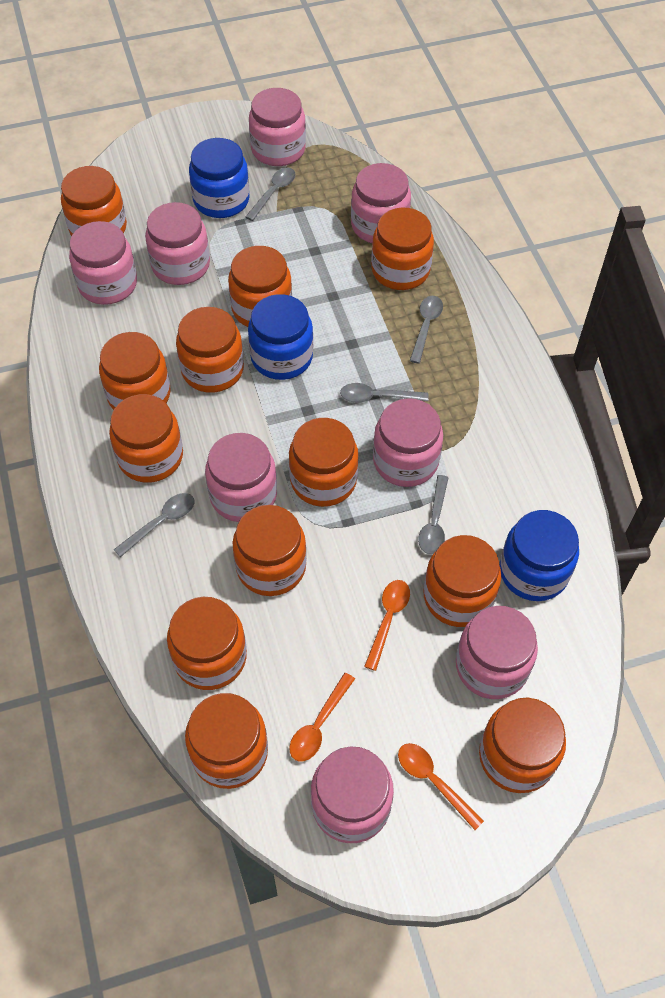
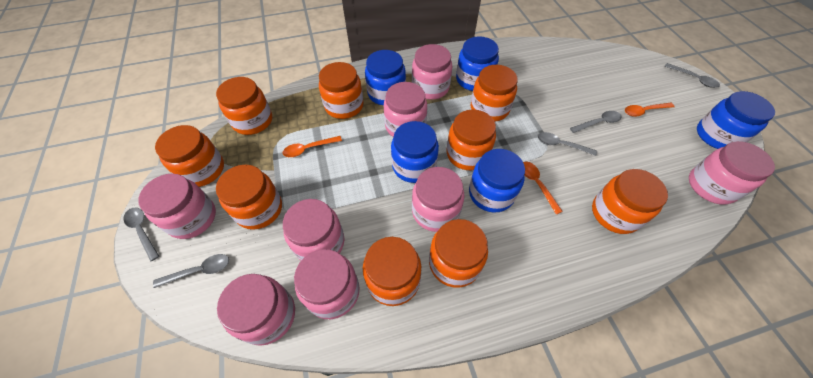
blue jar: 3 -> 5
orange jar: 12 -> 9

